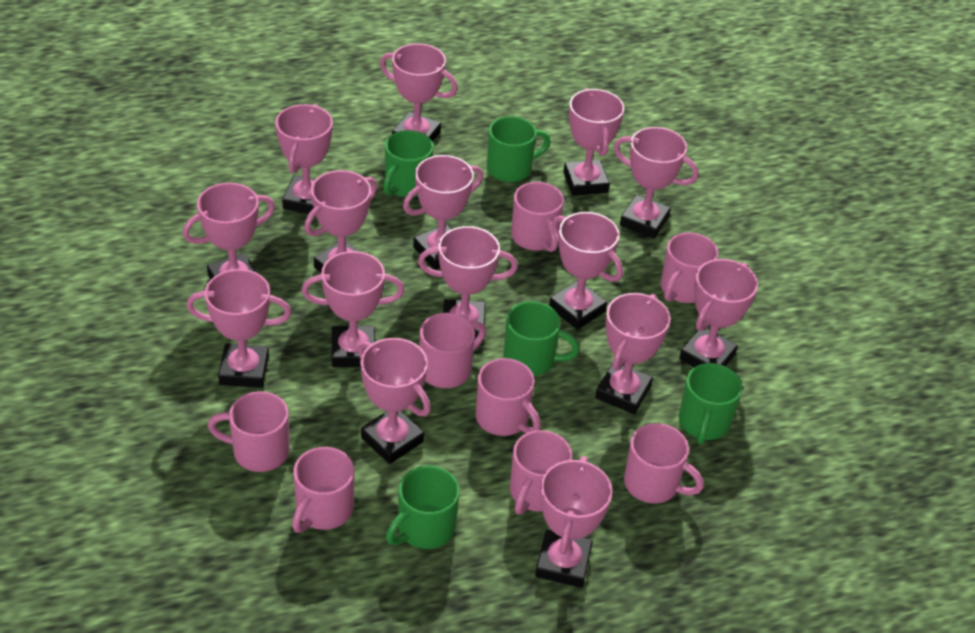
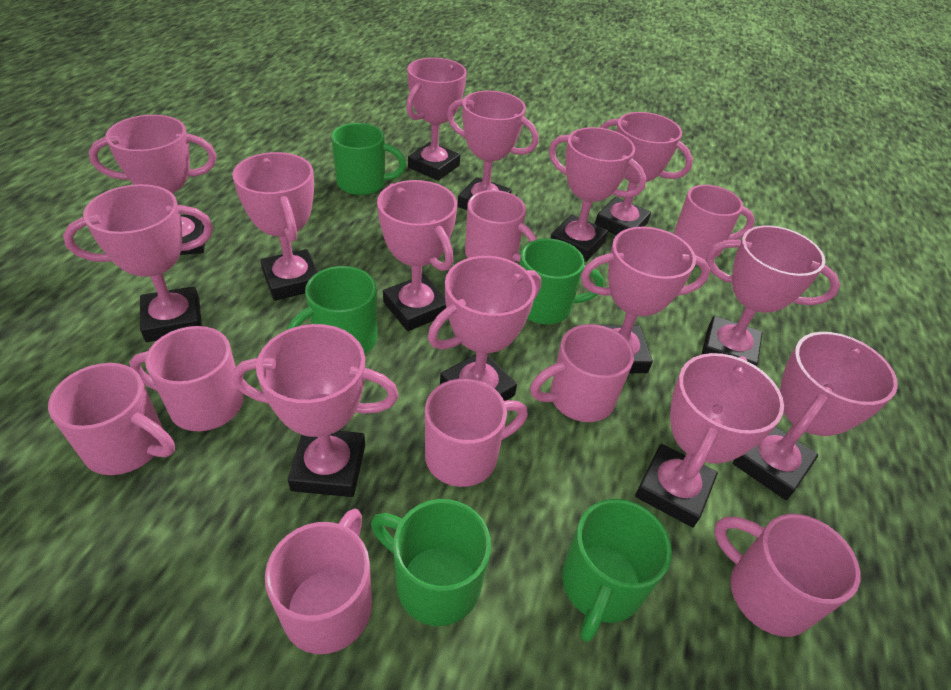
pink trophy: 15 -> 14

